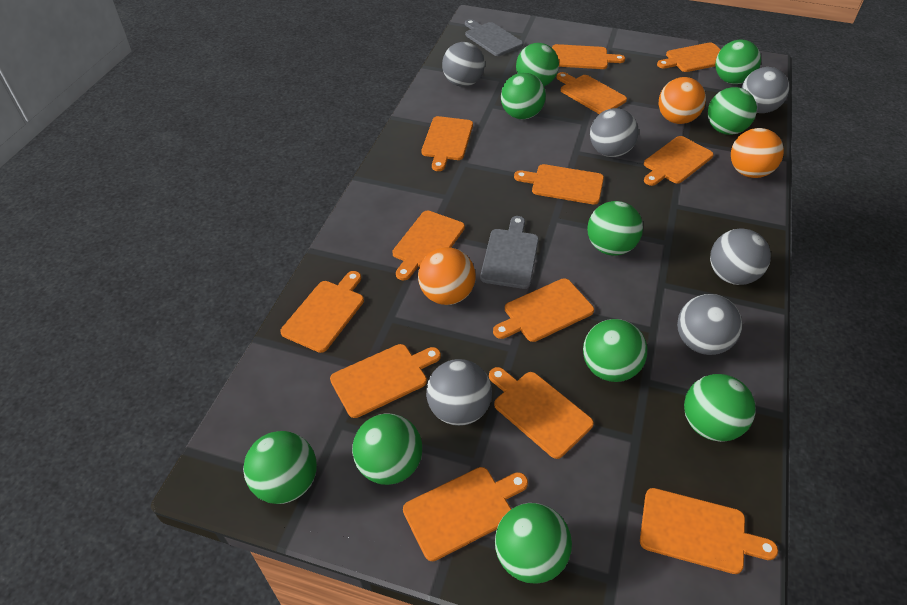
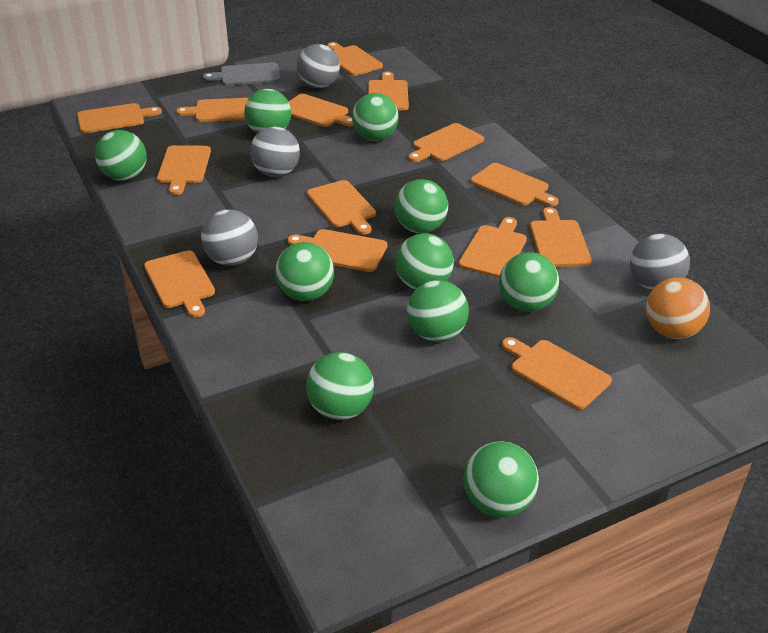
grey ball: 6 -> 4
grey cutting board: 2 -> 1
orange ball: 3 -> 1
orange cutting board: 13 -> 14

